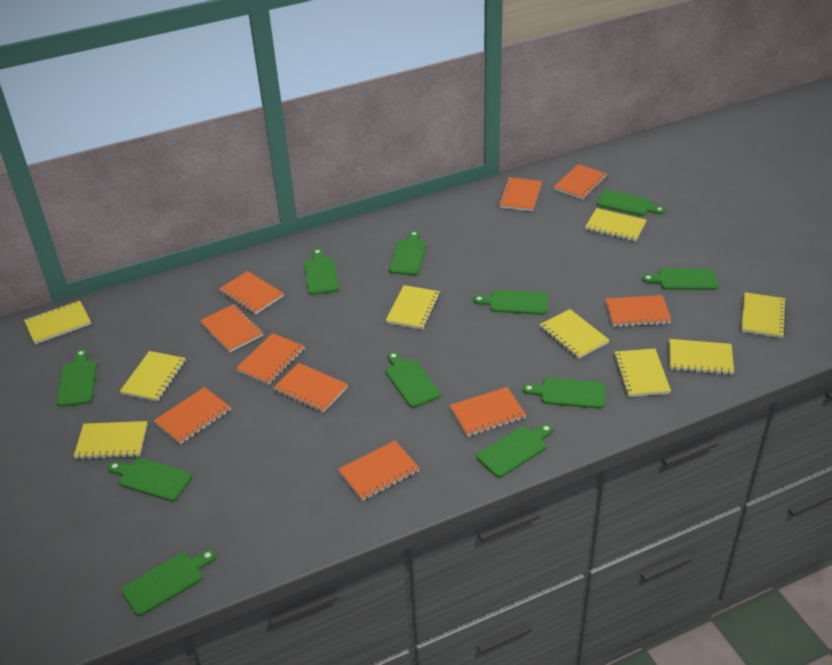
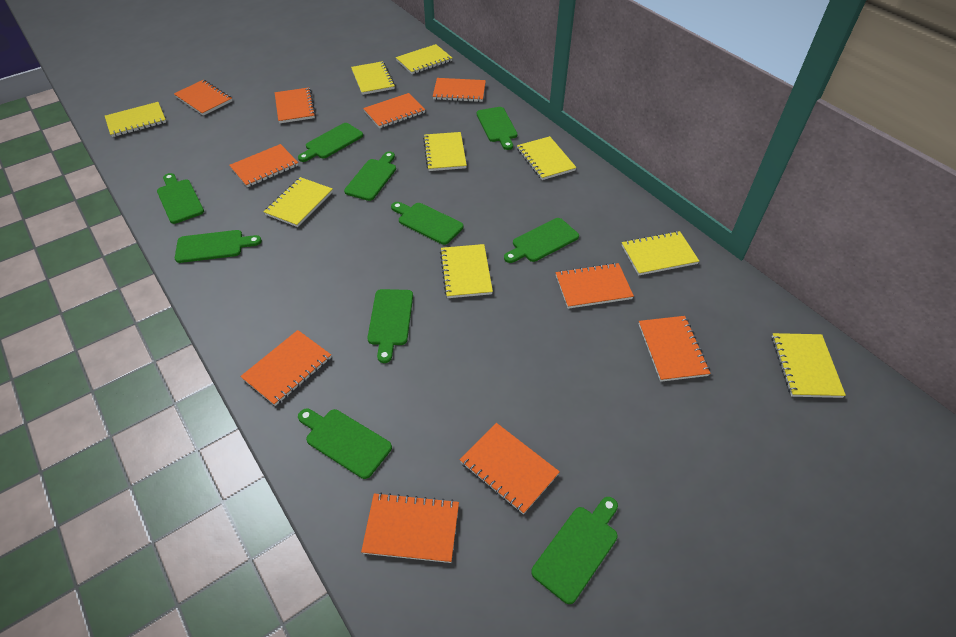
green cutting board: 11 -> 10

